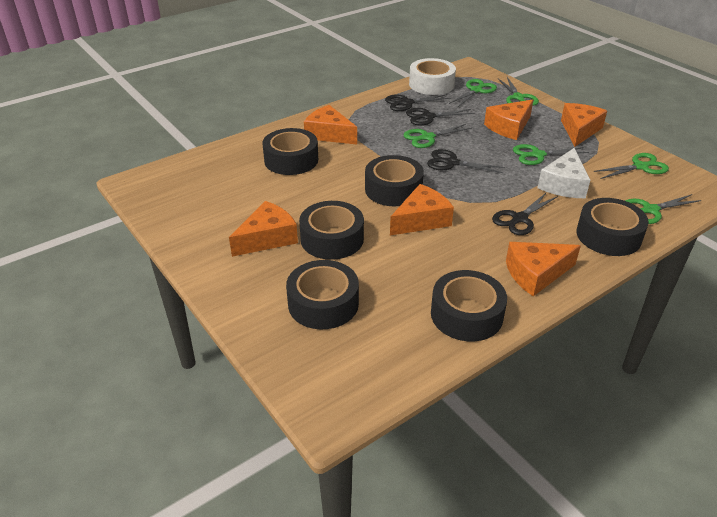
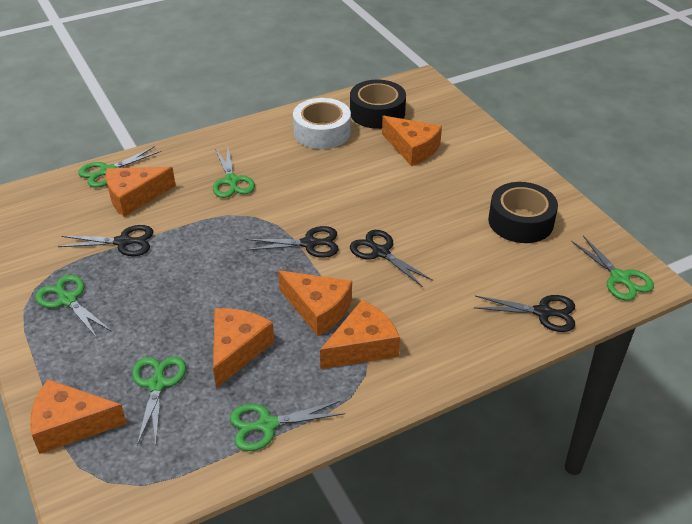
black tape: 6 -> 2
white cheese: 1 -> 0

